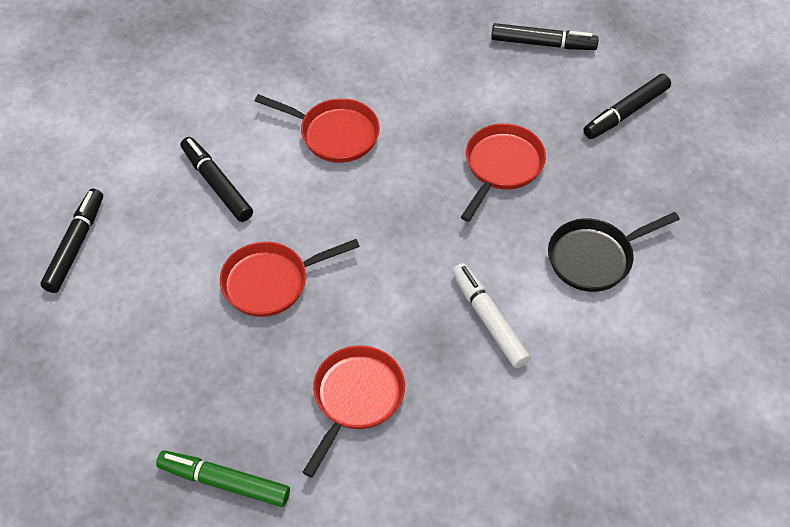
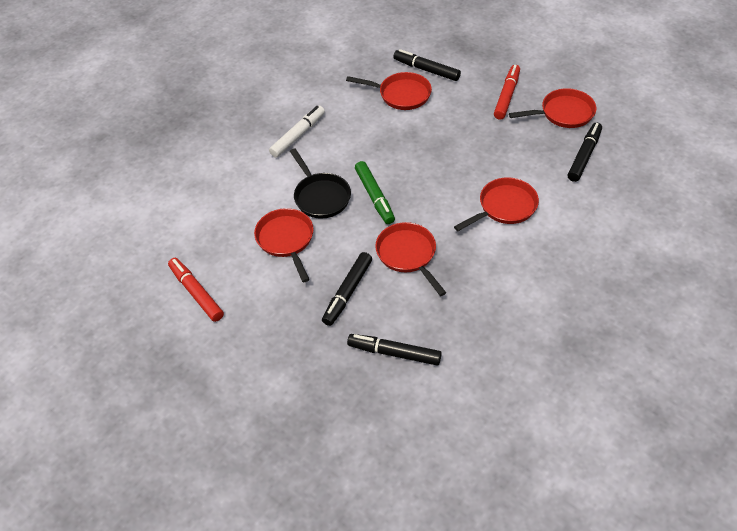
red marker: 0 -> 2
red pan: 4 -> 5

